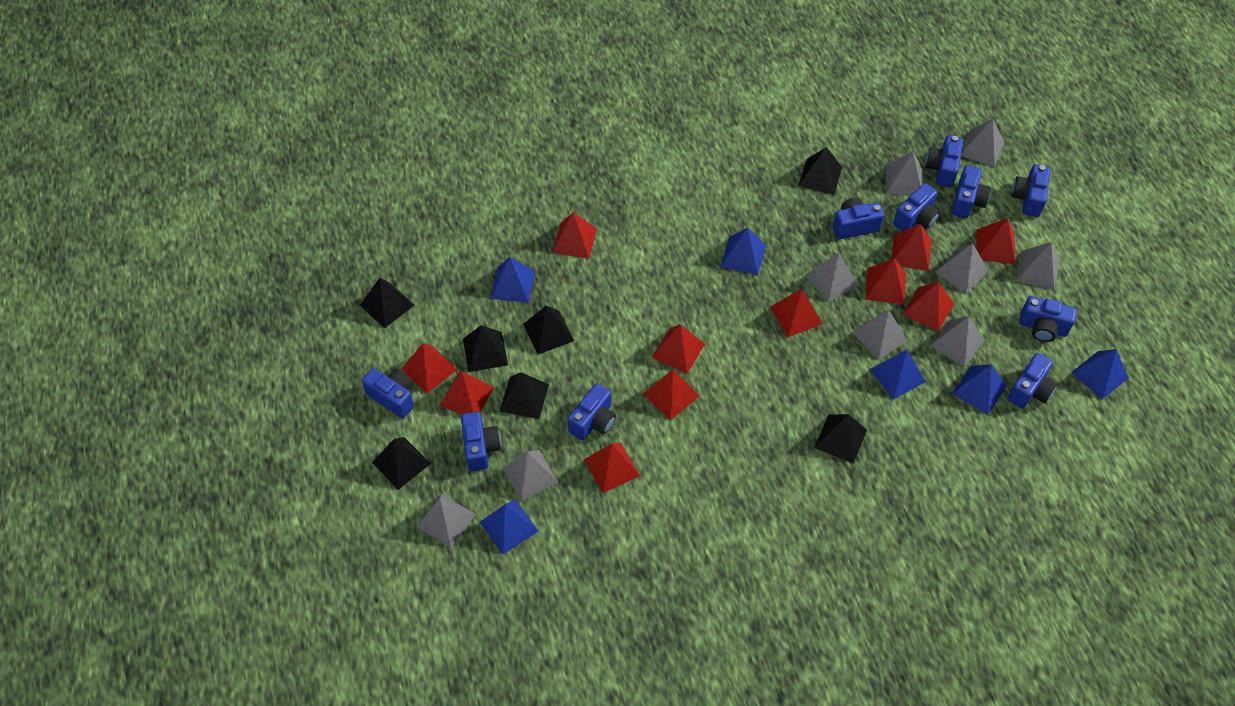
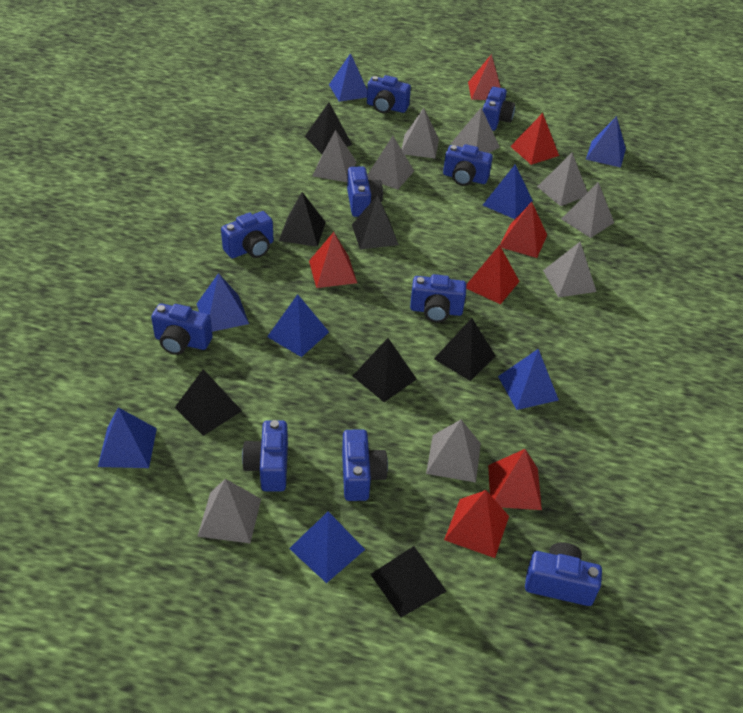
blue pyramid: 6 -> 8
red pyramid: 11 -> 7

